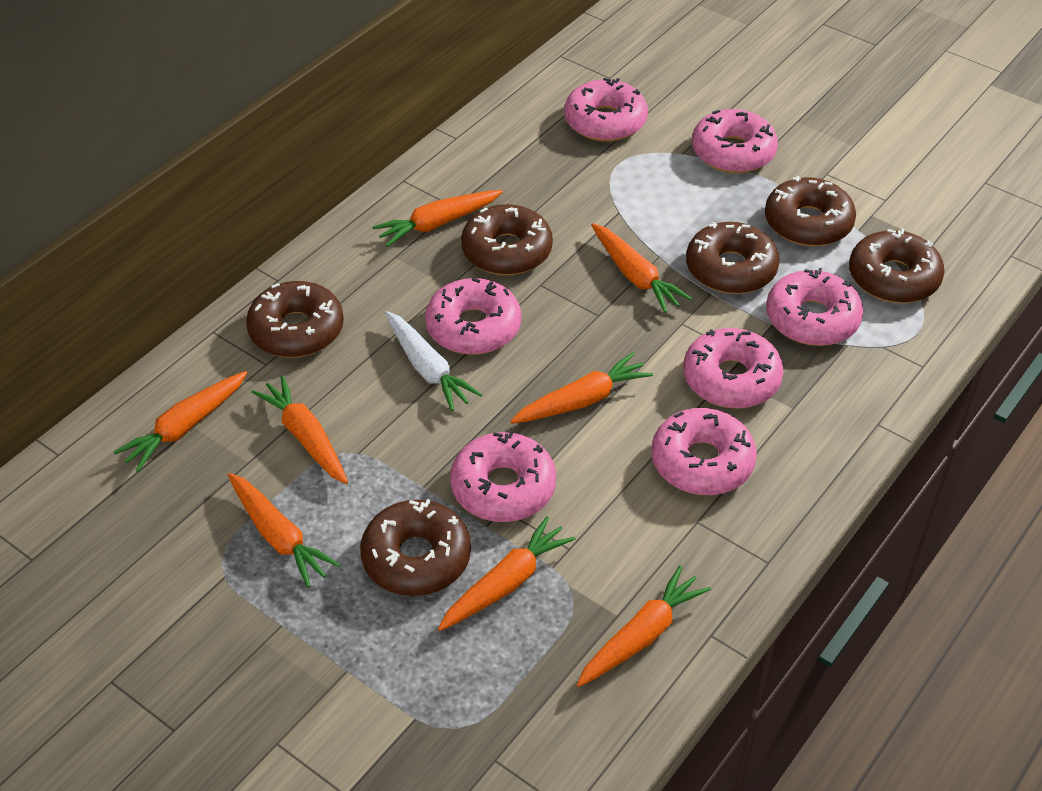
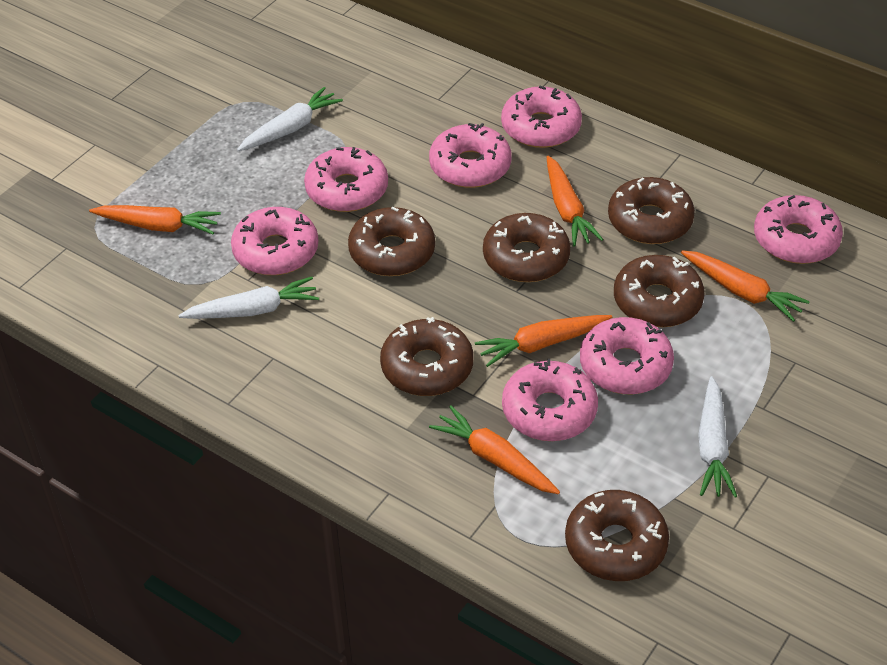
orange carrot: 8 -> 5
white carrot: 1 -> 3

